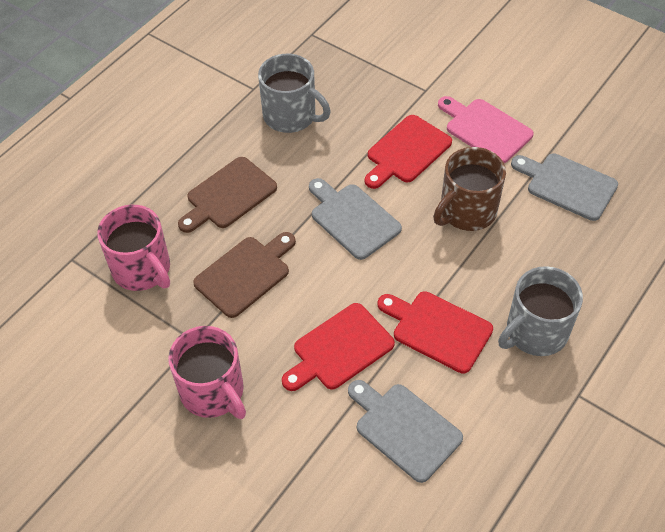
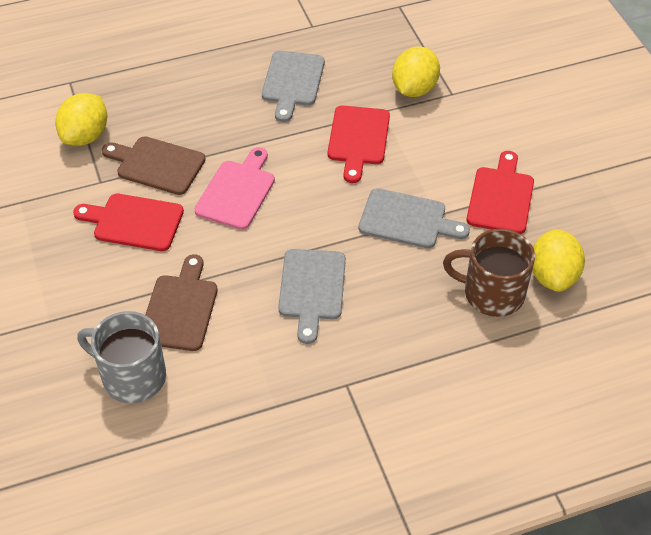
grey mug: 2 -> 1
pink mug: 2 -> 0
yellow lemon: 0 -> 3

